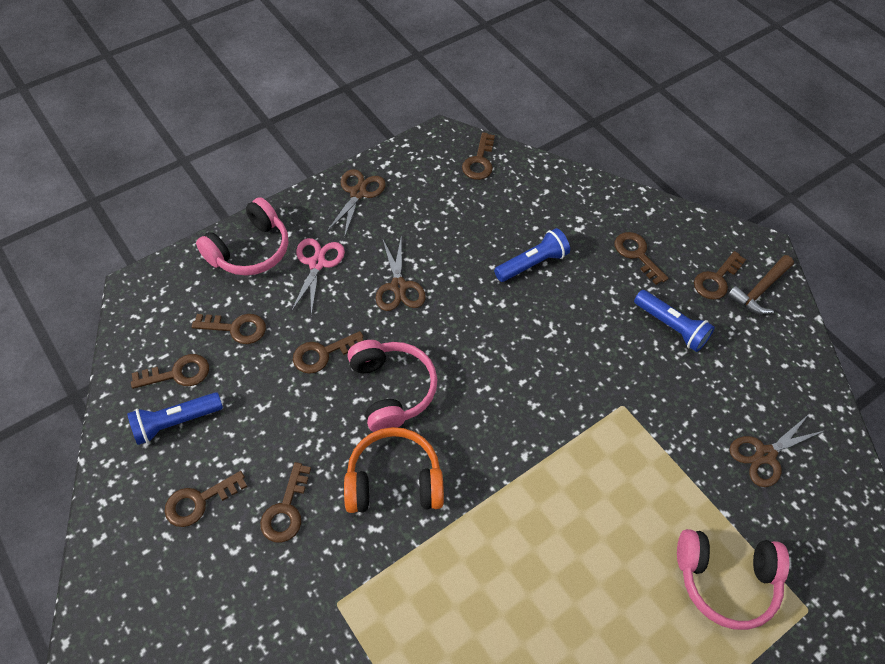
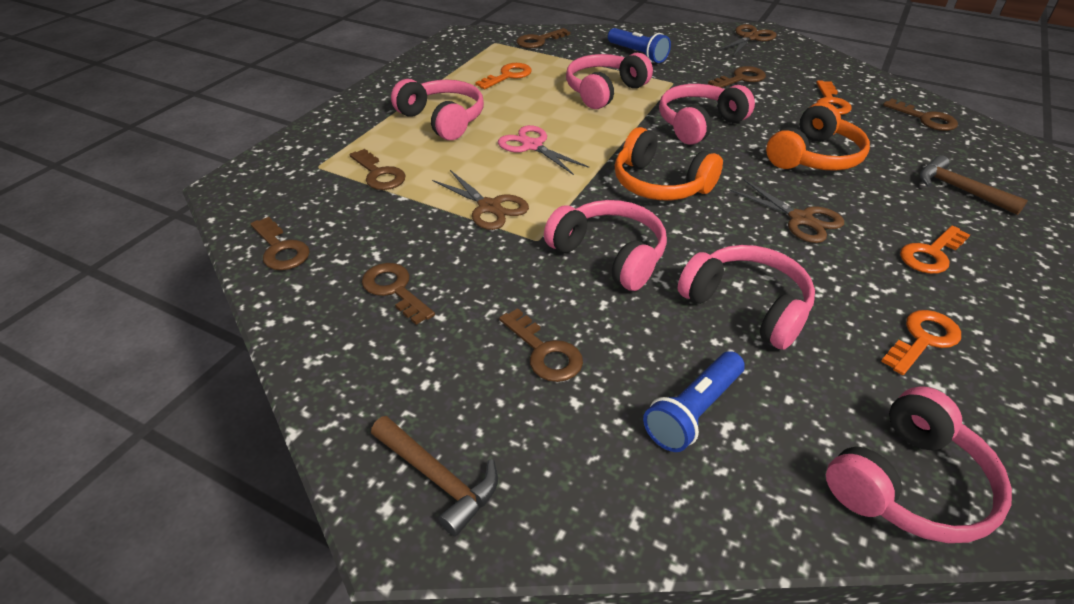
blue flashlight: 3 -> 2
brown hammer: 1 -> 2
brown key: 8 -> 7
orange headphones: 1 -> 2
orange key: 0 -> 4
pink headphones: 3 -> 6

